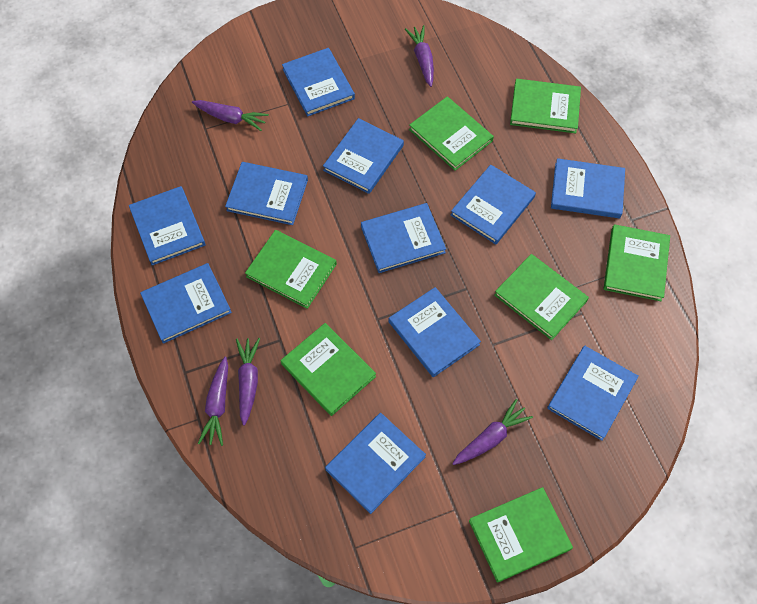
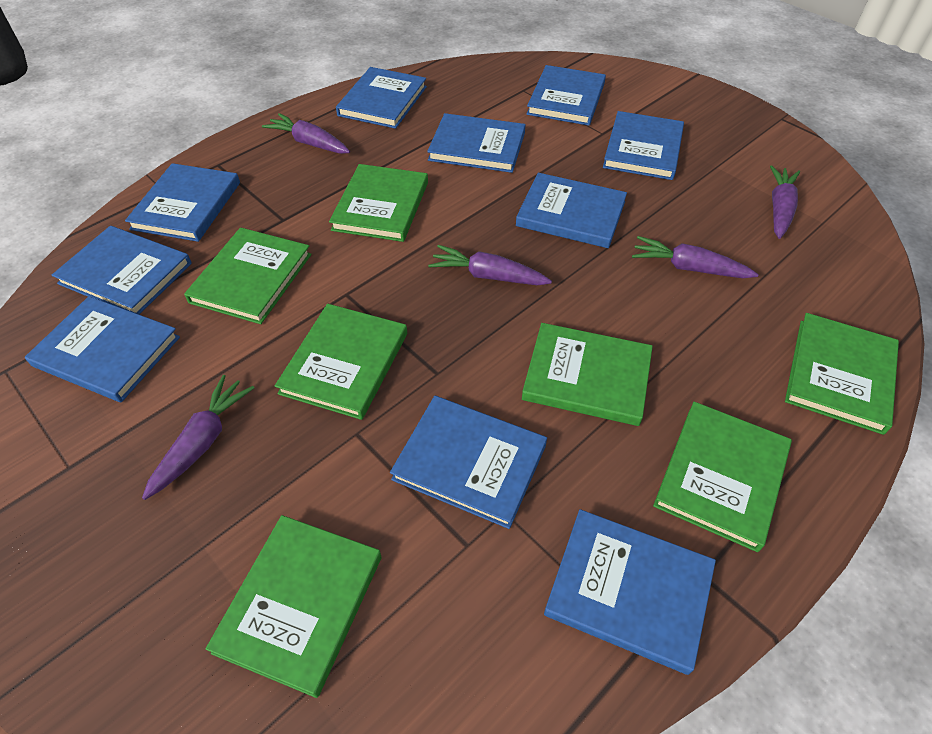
blue book: 11 -> 10

